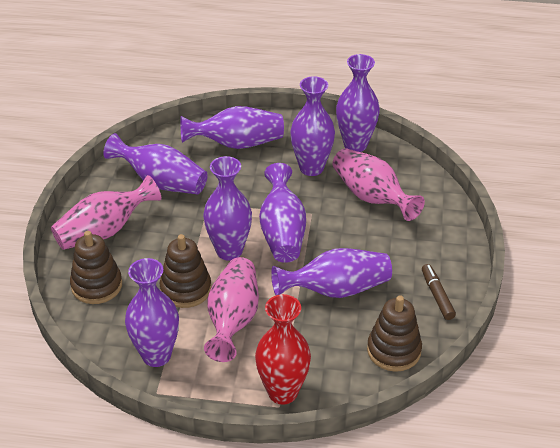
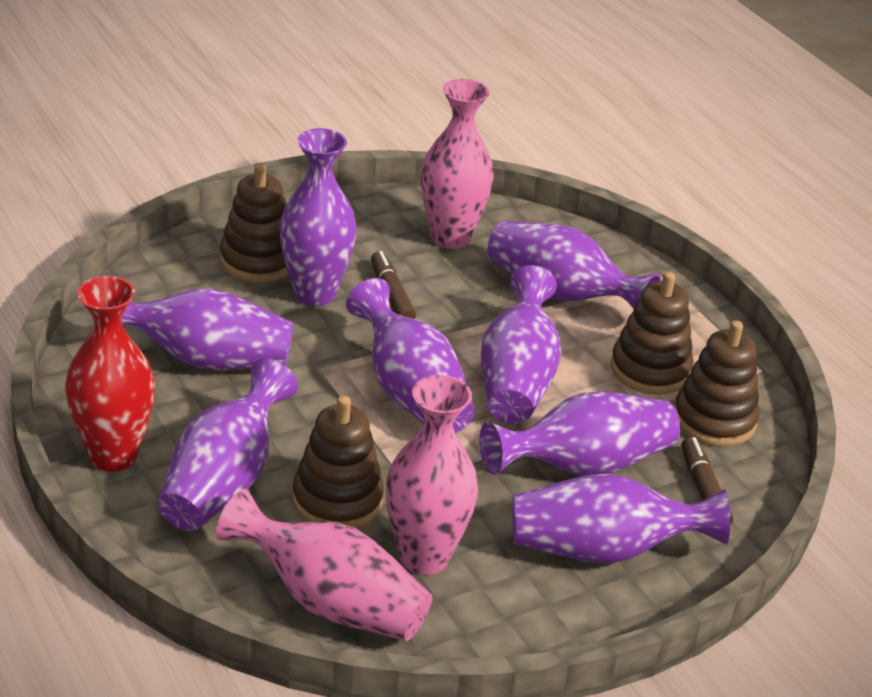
brown marker: 1 -> 2
brown stacking toy: 3 -> 4

